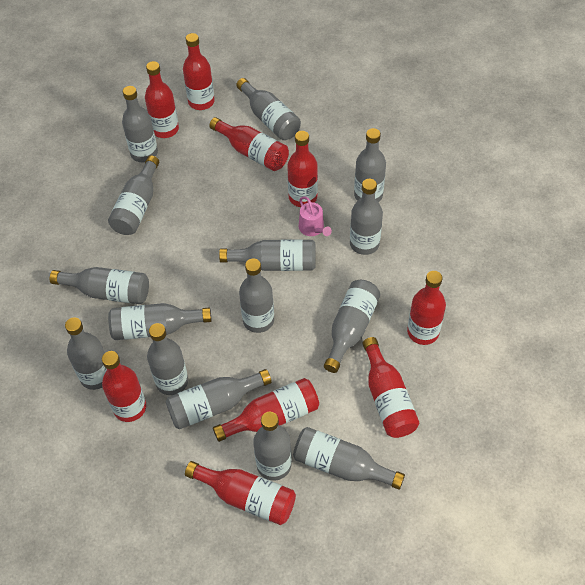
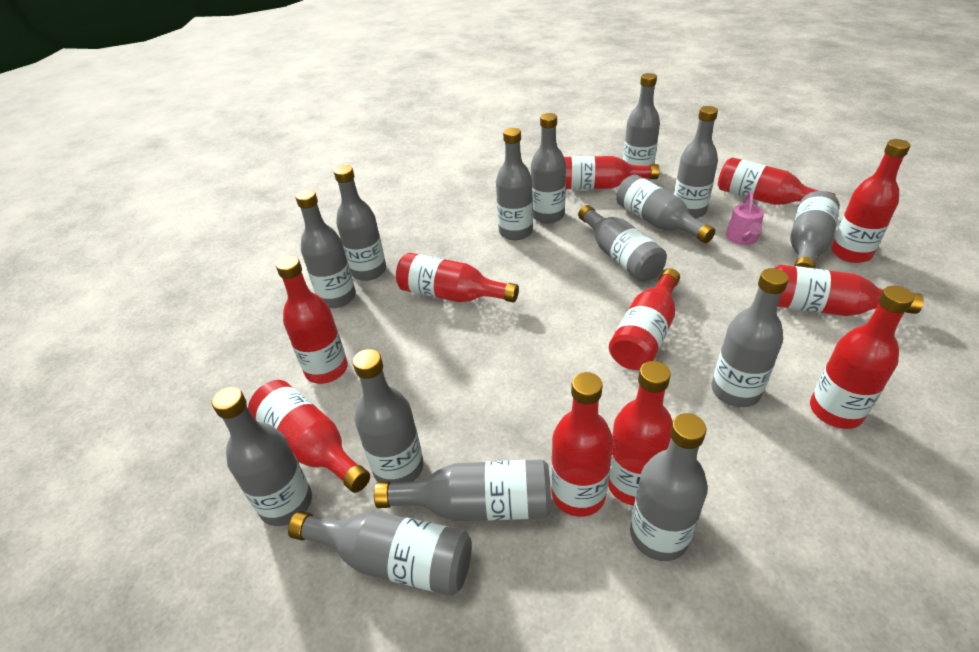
red bottle: 9 -> 11

